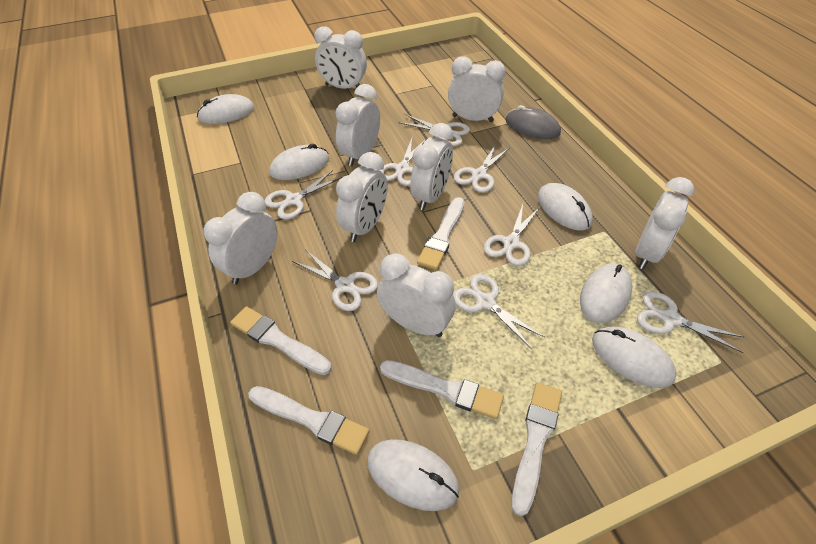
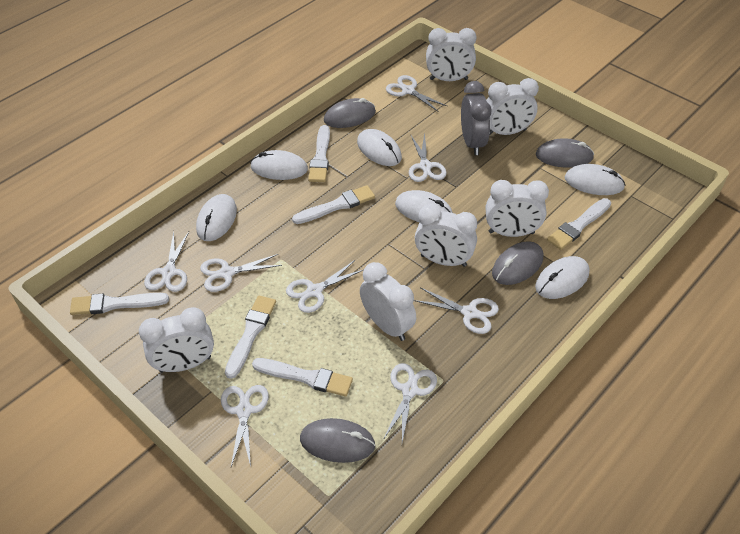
grey clock: 0 -> 1
grey mouse: 1 -> 4
white brush: 5 -> 6
white clock: 8 -> 6

